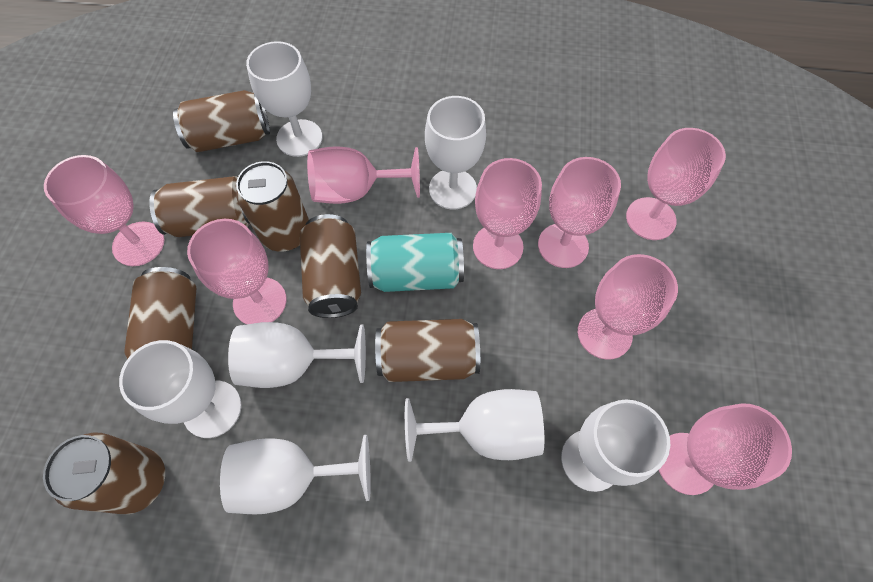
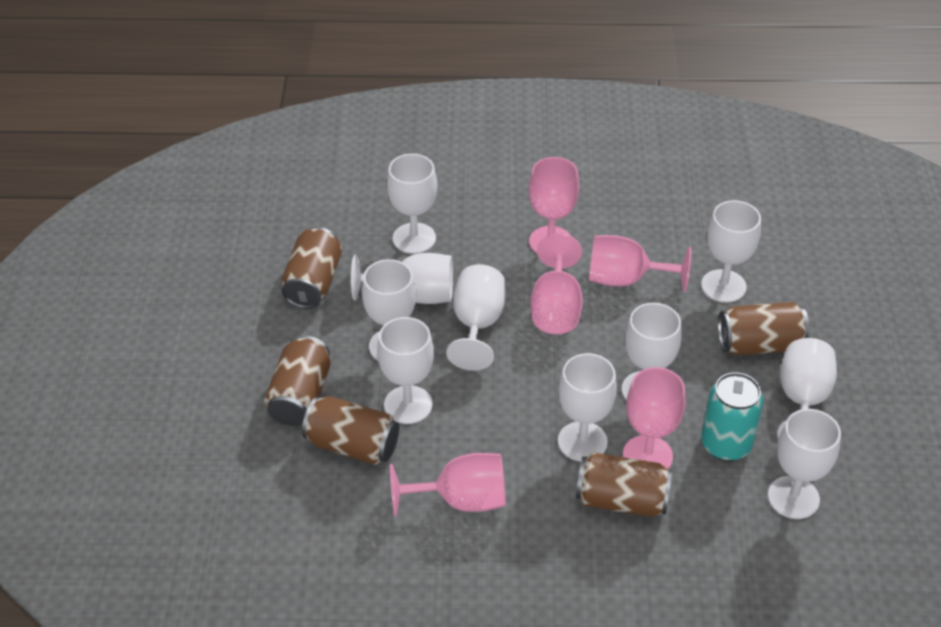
brown can: 7 -> 5
pink goblet: 8 -> 5
white goblet: 7 -> 10

